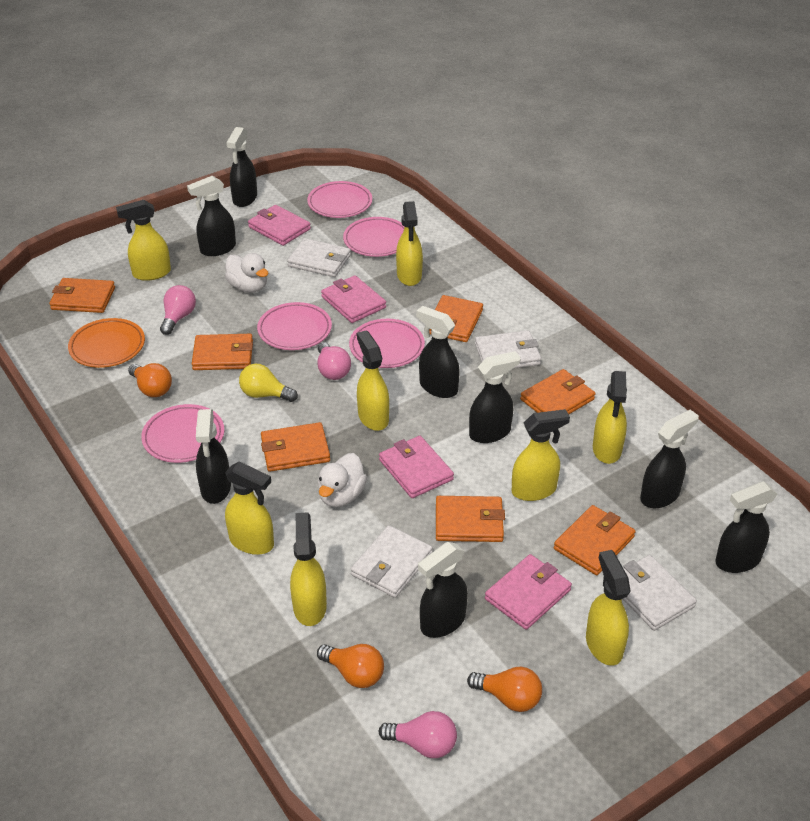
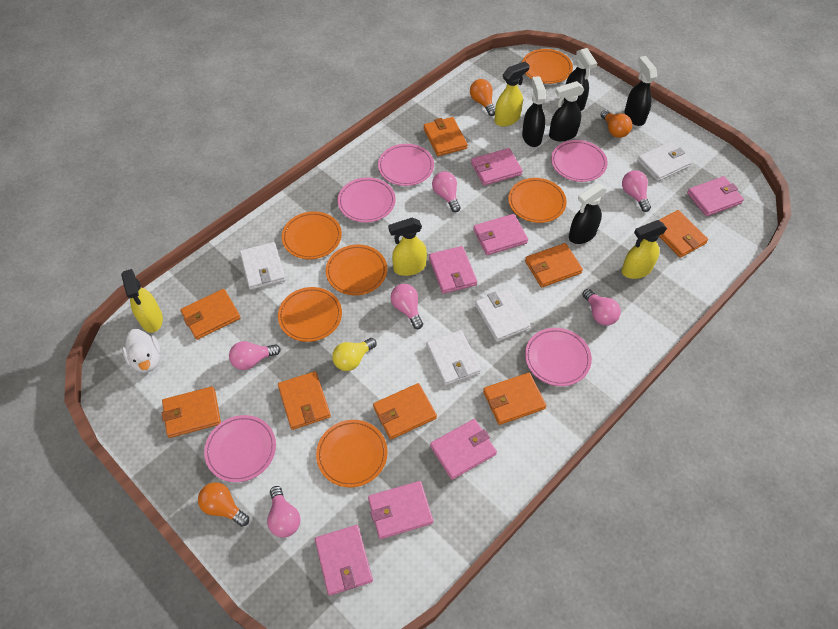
black spray bottle: 8 -> 5
orange plate: 1 -> 6
orange wallet: 7 -> 8
pink light bulb: 3 -> 6
pink wallet: 4 -> 7
white duck: 2 -> 1
yellow spray bottle: 8 -> 4

